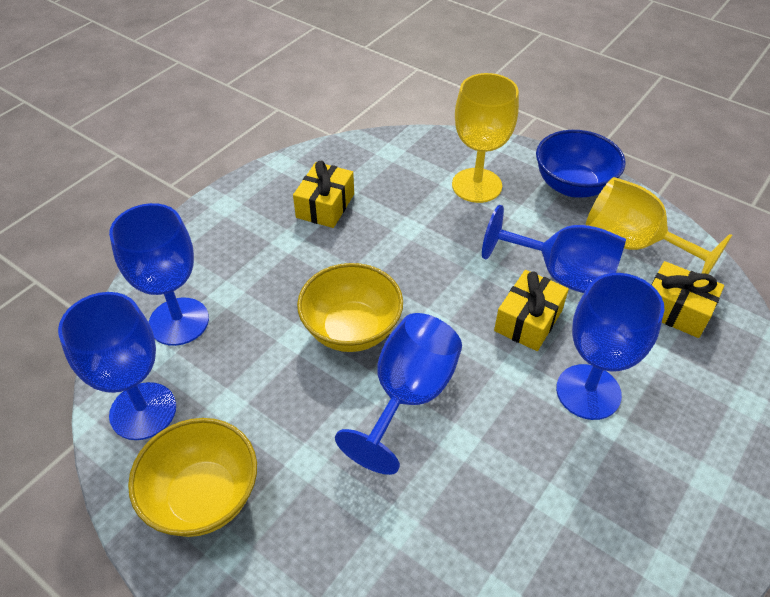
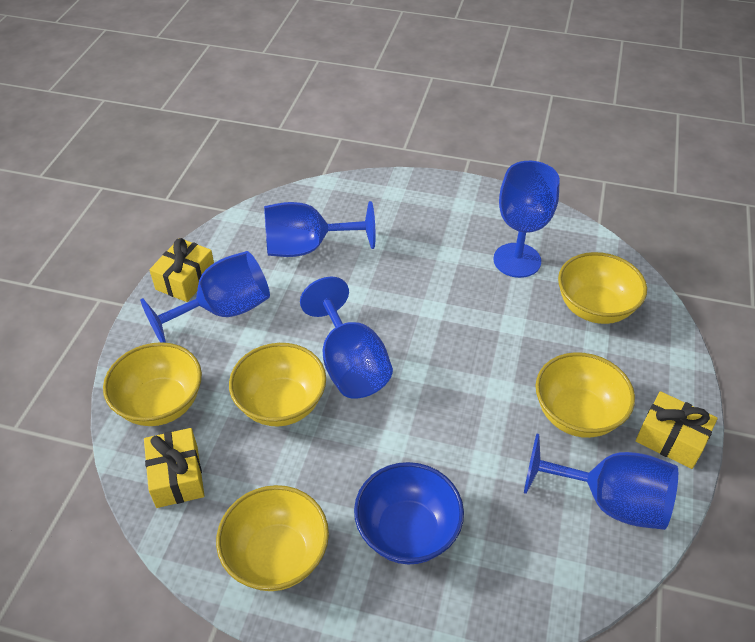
yellow bowl: 2 -> 5
yellow goblet: 2 -> 0

